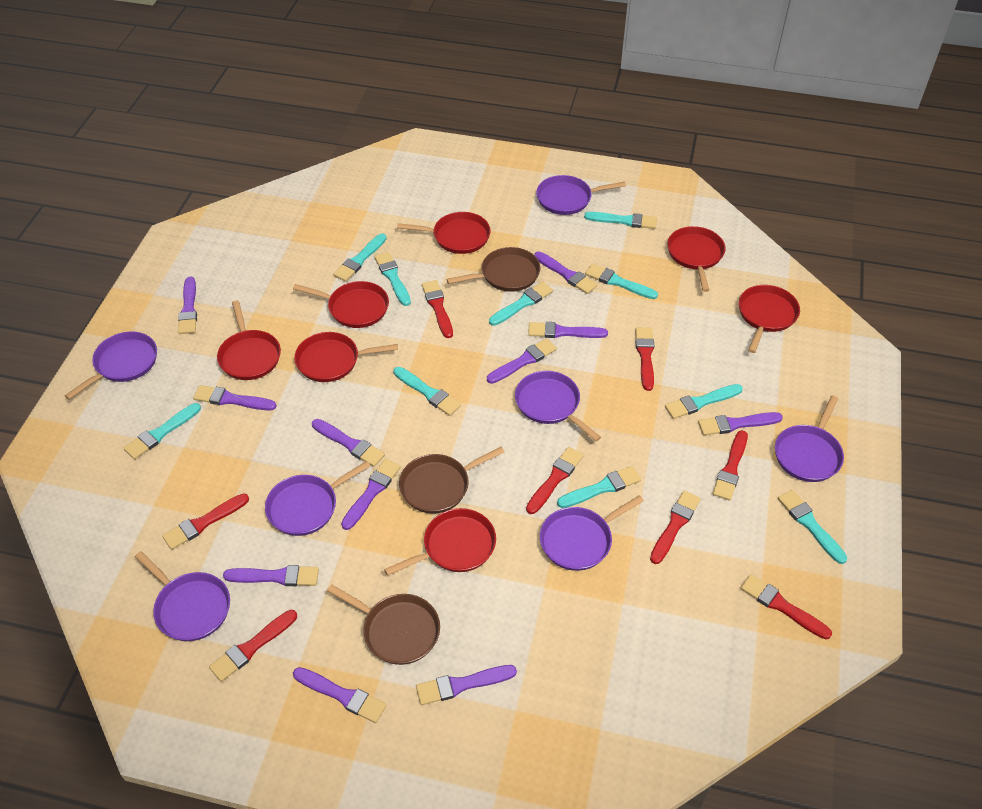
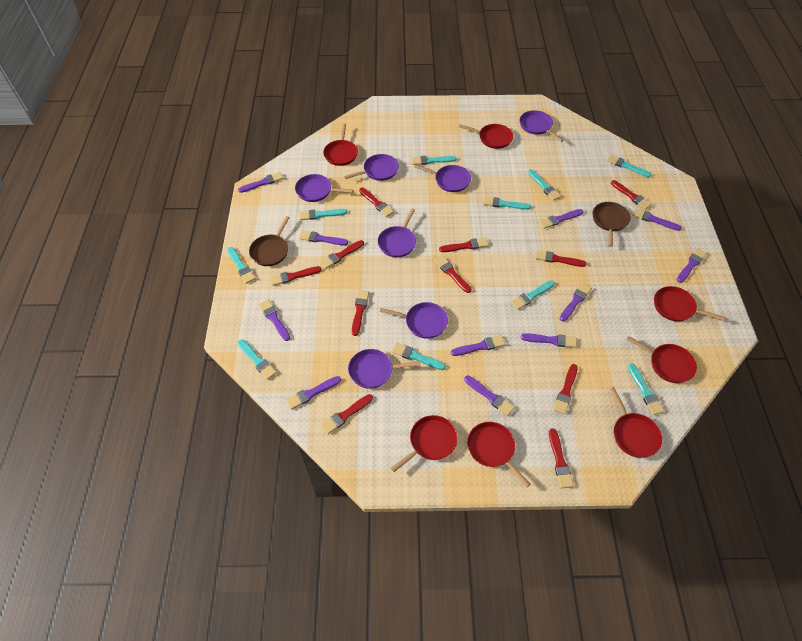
brown pan: 3 -> 2
red brush: 8 -> 11

